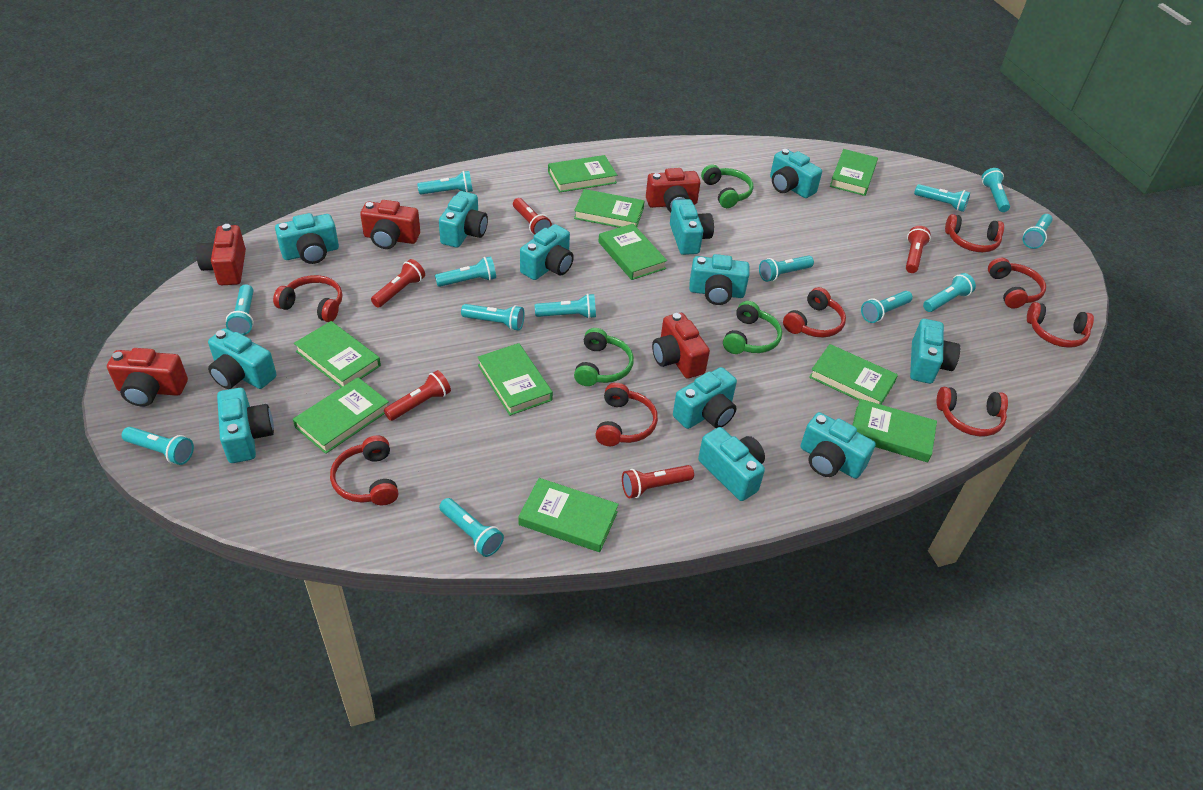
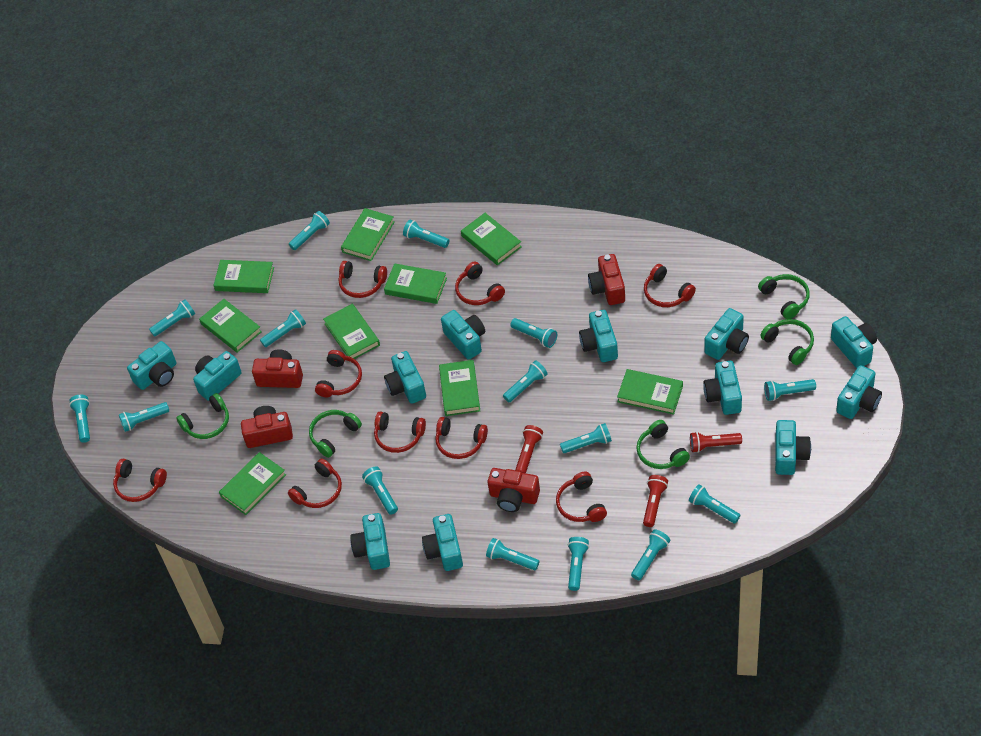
green book: 10 -> 9
green headphones: 3 -> 5
red camera: 5 -> 4
red flashlight: 5 -> 3
red headphones: 8 -> 9
turquoise flashlight: 13 -> 15

